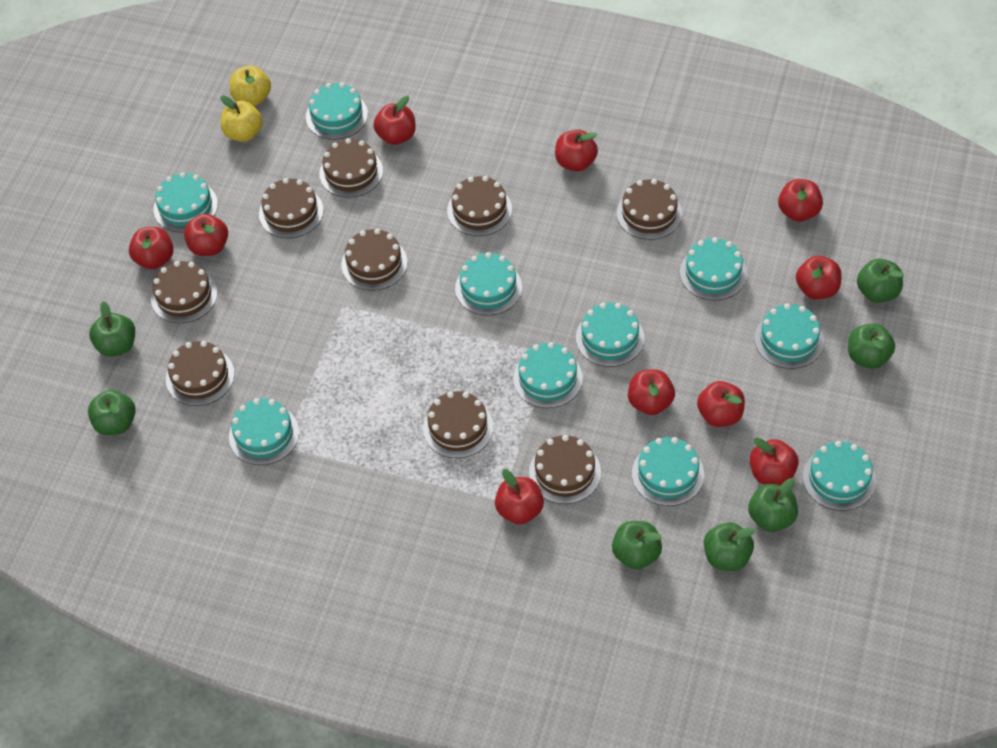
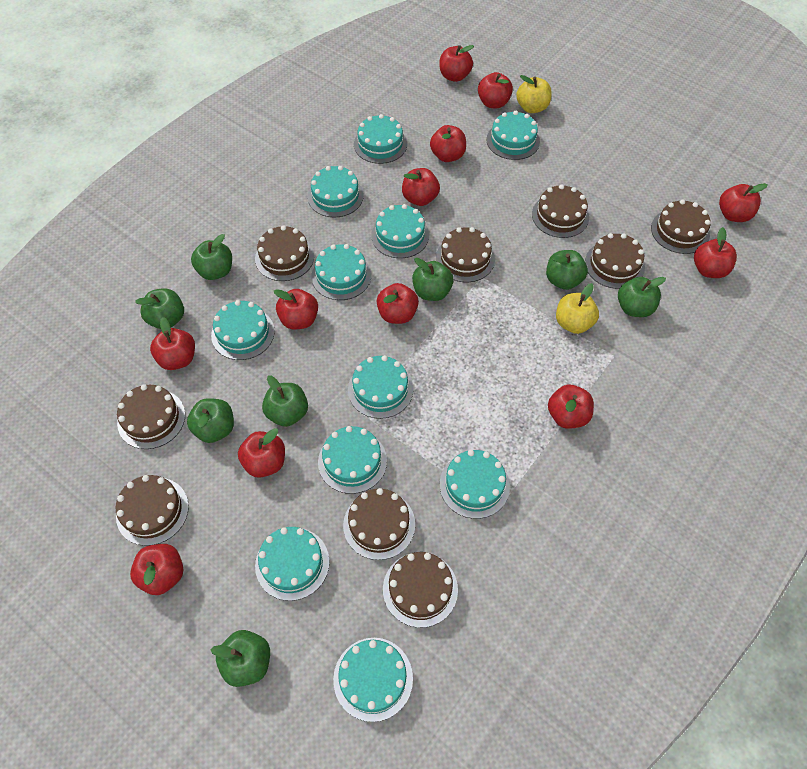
green apple: 7 -> 8
red apple: 10 -> 12
turquoise cake: 10 -> 11

